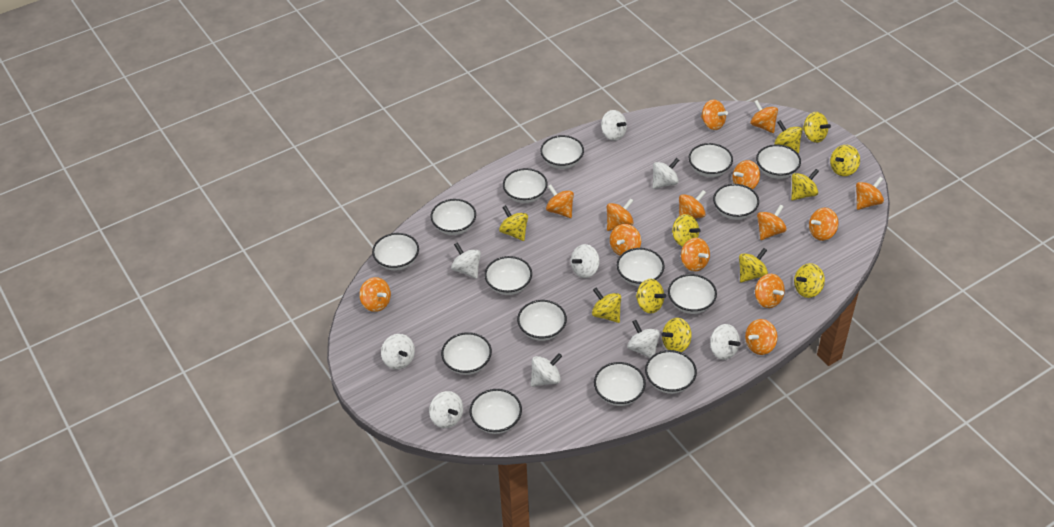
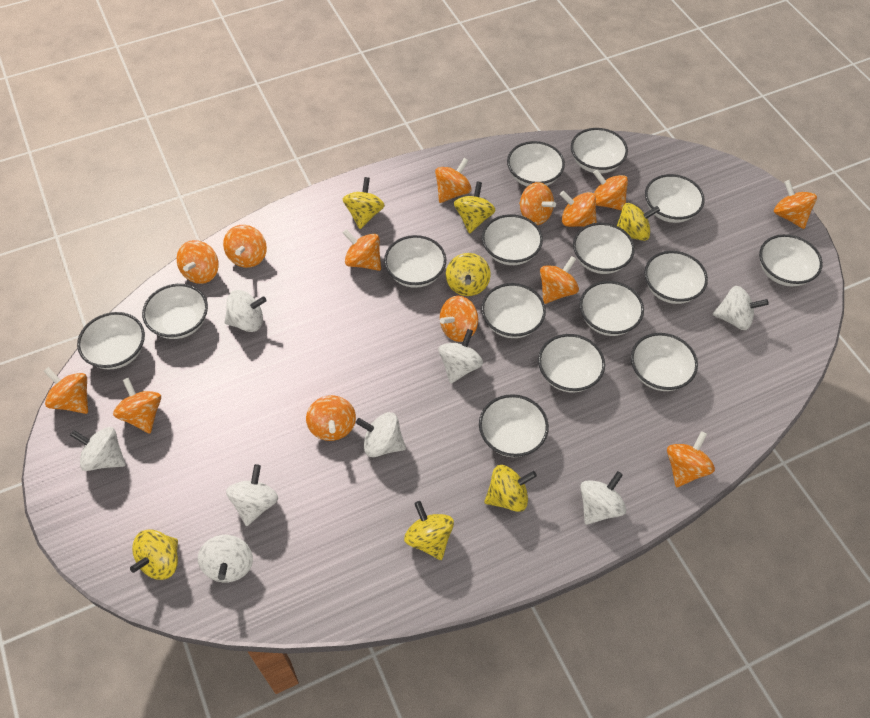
white spinning top: 9 -> 8
yellow spinning top: 11 -> 7

